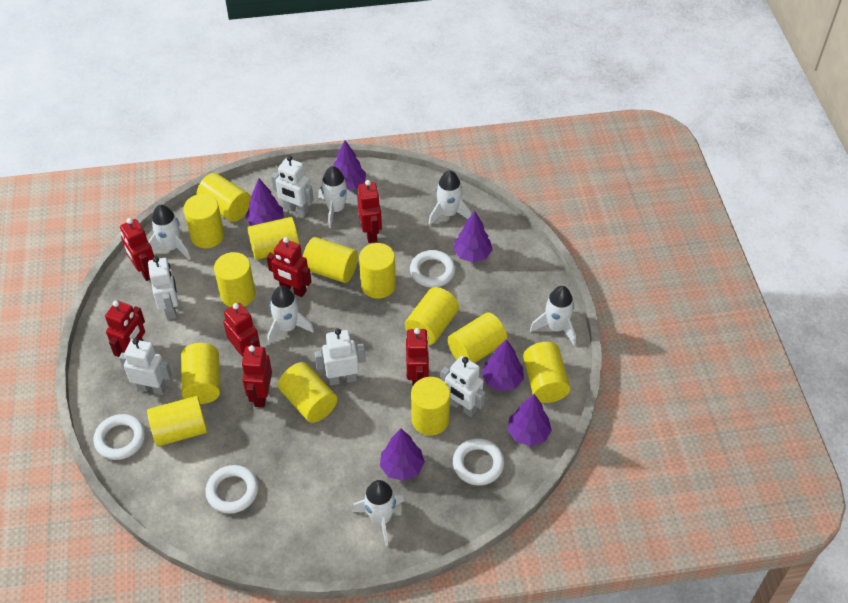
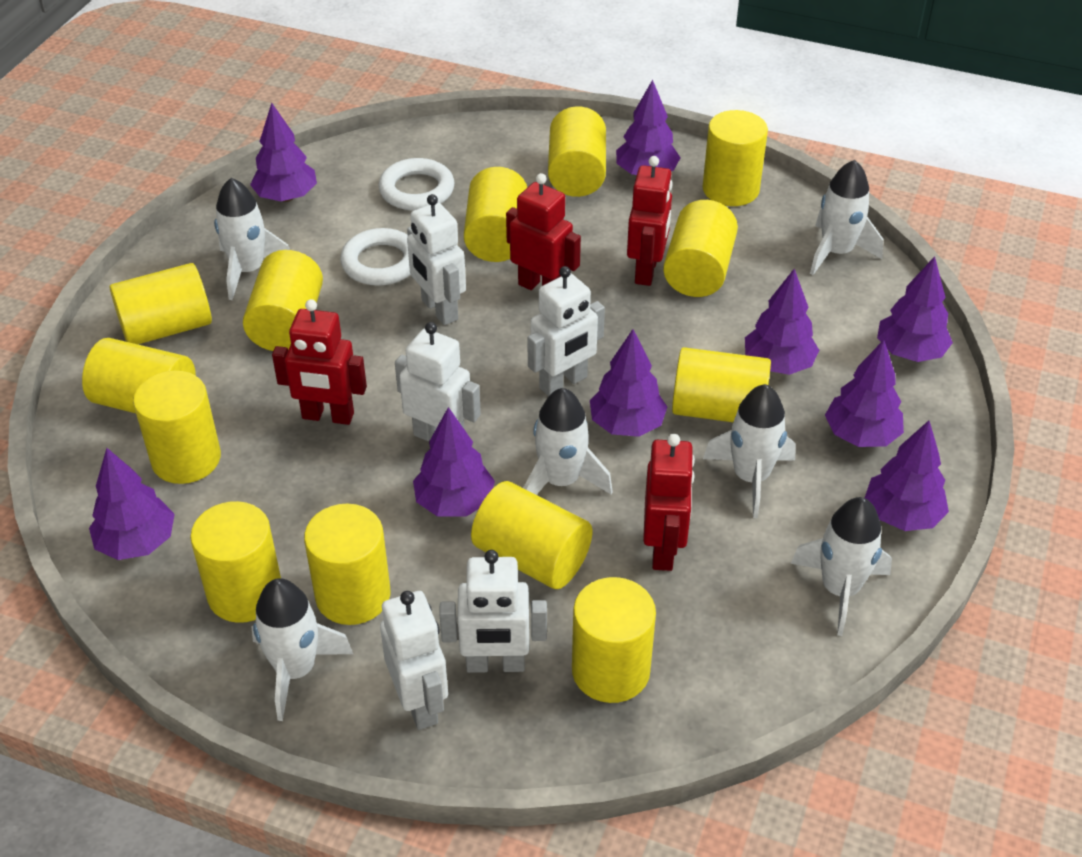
purple tree: 6 -> 9
red robot: 7 -> 4
white ring: 4 -> 2

